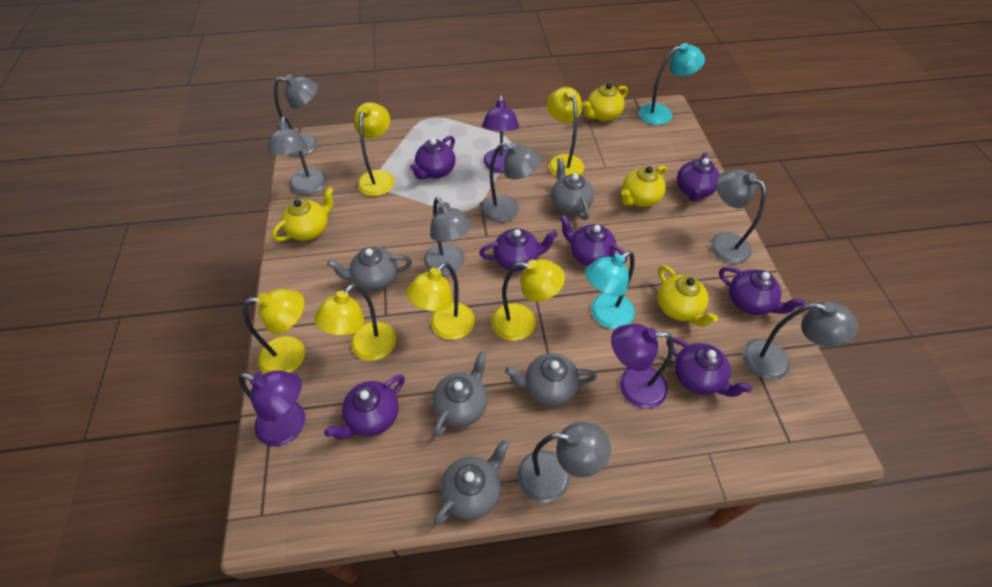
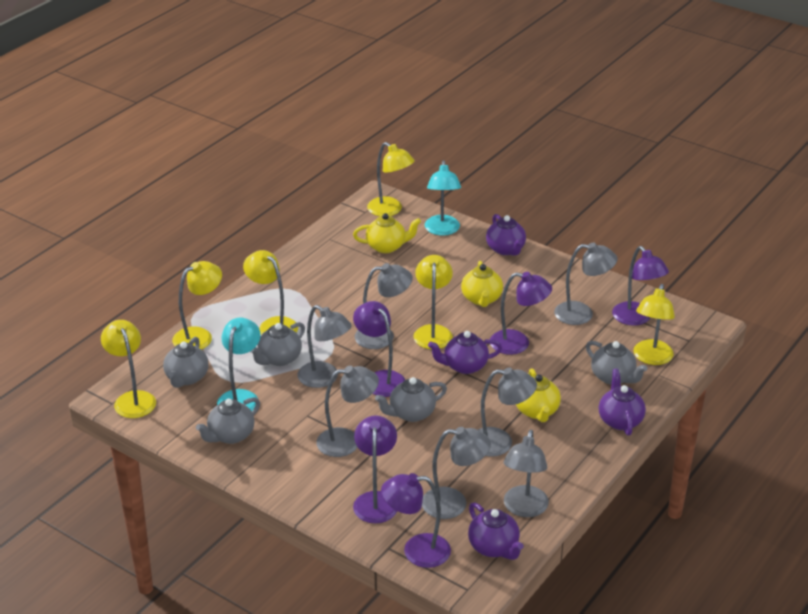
purple lamp: 3 -> 5
purple teapot: 7 -> 4
yellow teapot: 4 -> 3

